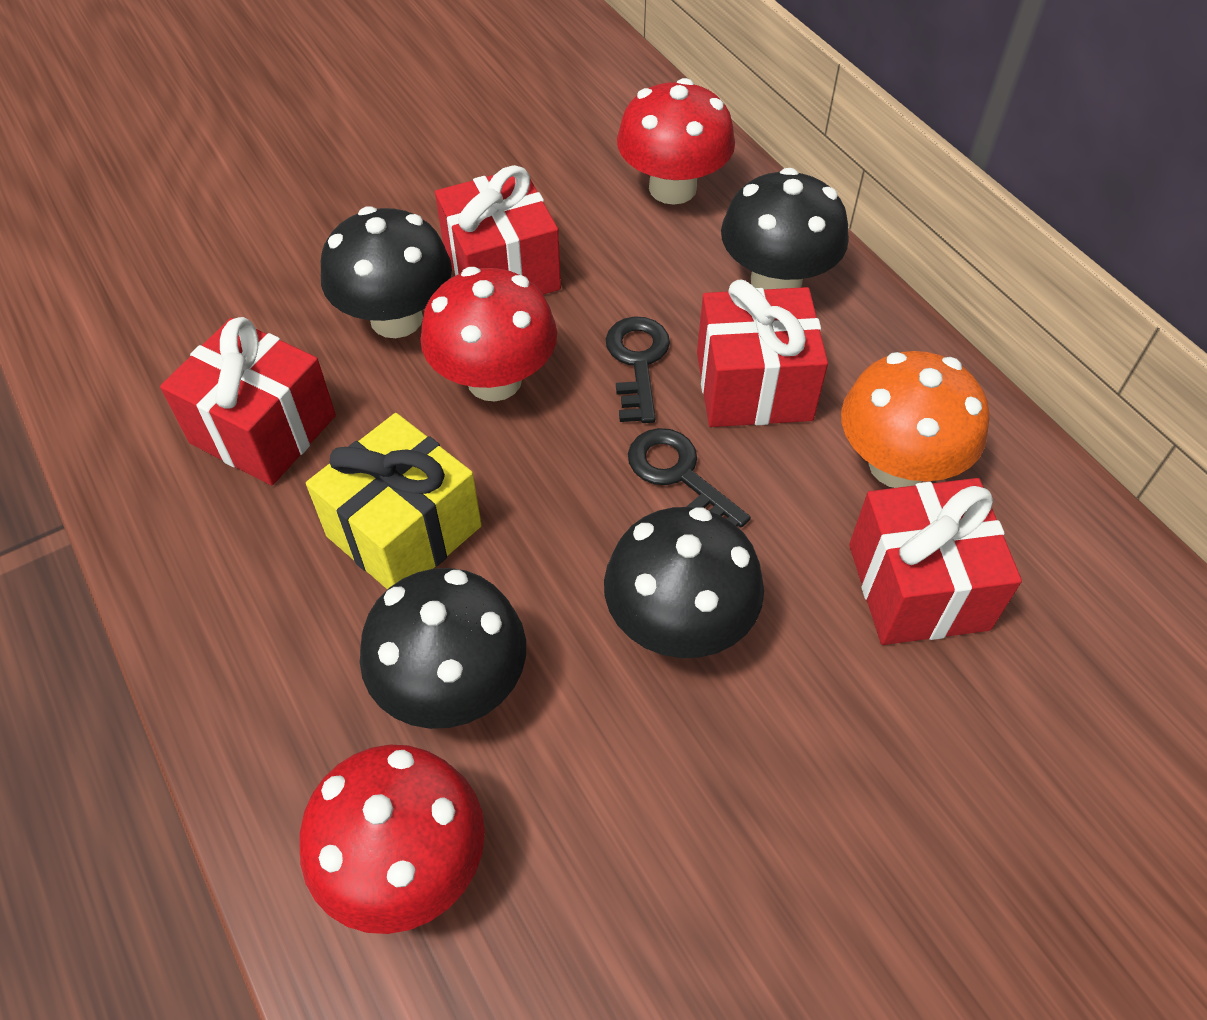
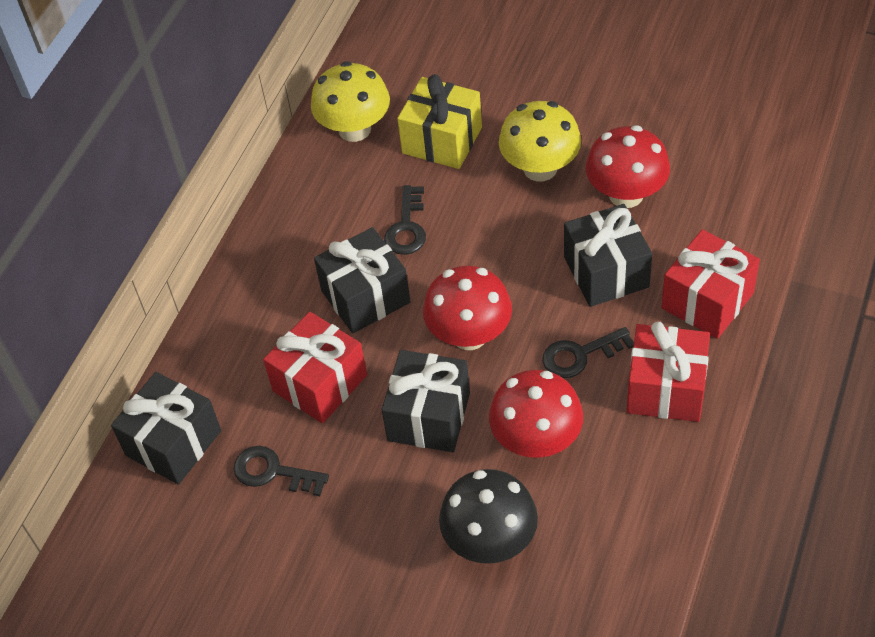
black gift: 0 -> 4
black key: 2 -> 3
black mushroom: 4 -> 1
orange mushroom: 1 -> 0
red gift: 4 -> 3
yellow mushroom: 0 -> 2

